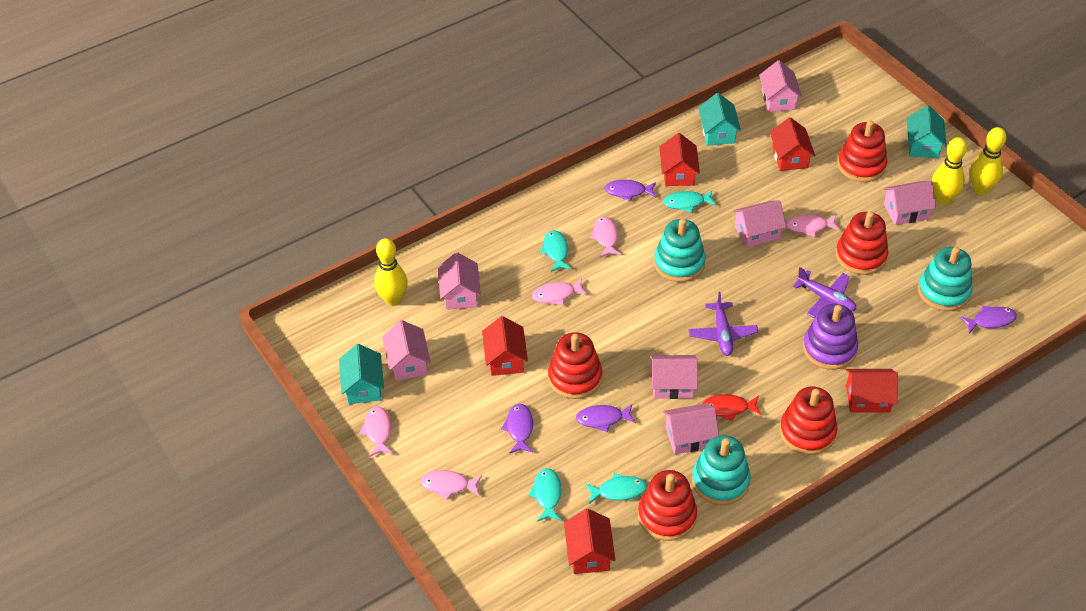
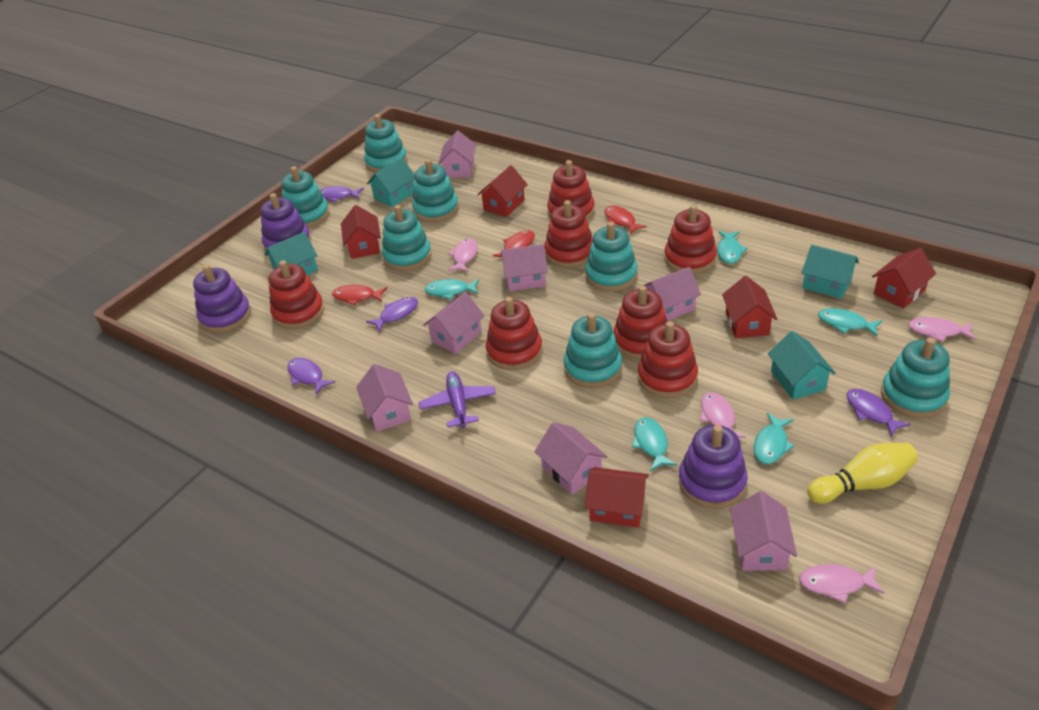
pink fish: 5 -> 4
purple plane: 2 -> 1
purple stacking toy: 1 -> 3
red fish: 1 -> 3
red stacking toy: 5 -> 7
turquoise fish: 4 -> 5
turquoise house: 3 -> 4
turquoise stacking toy: 3 -> 7
yellow bowling pin: 3 -> 1

